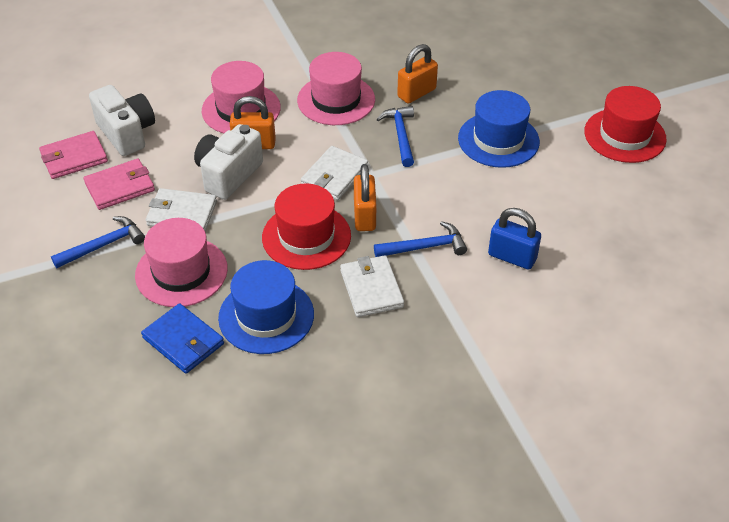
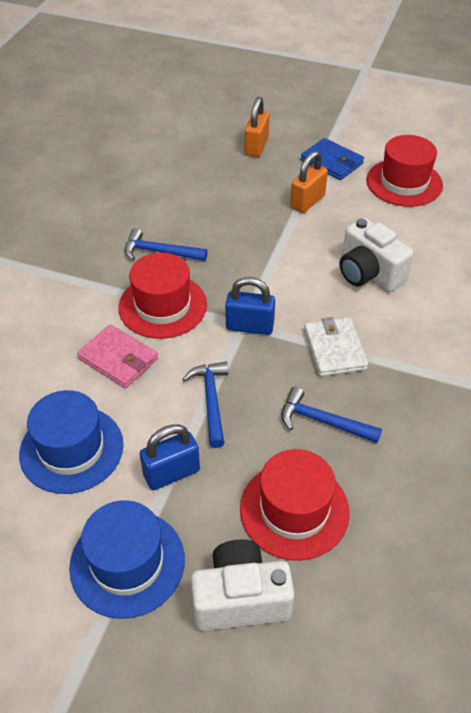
blue padlock: 1 -> 2
orange padlock: 3 -> 2
pink hat: 3 -> 0
pink wallet: 2 -> 1
red hat: 2 -> 3
white wallet: 3 -> 1

